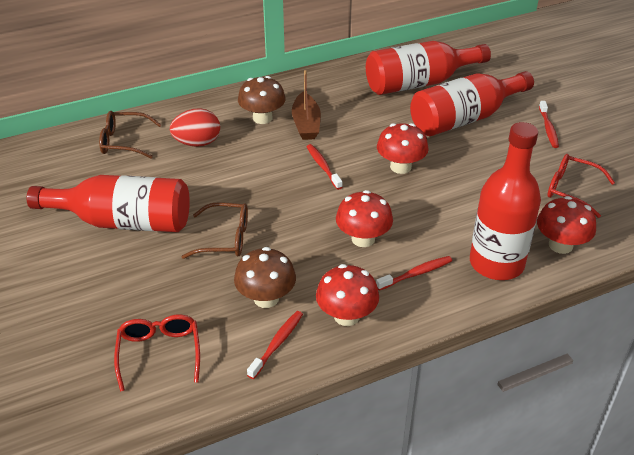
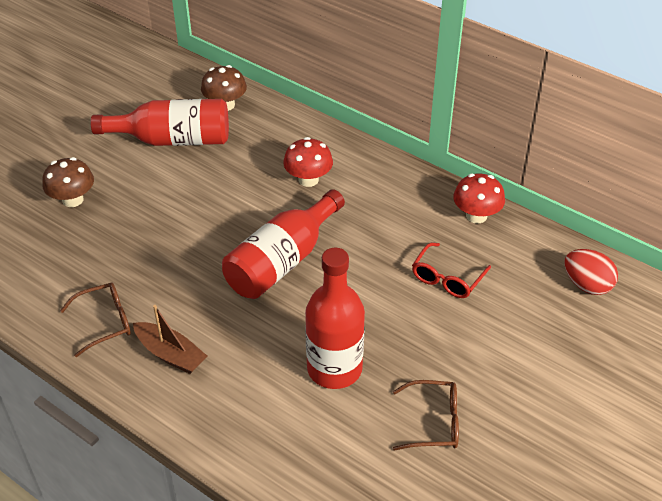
red bottle: 4 -> 3
red glasses: 2 -> 1
red mushroom: 4 -> 2
red toothbrush: 4 -> 0

